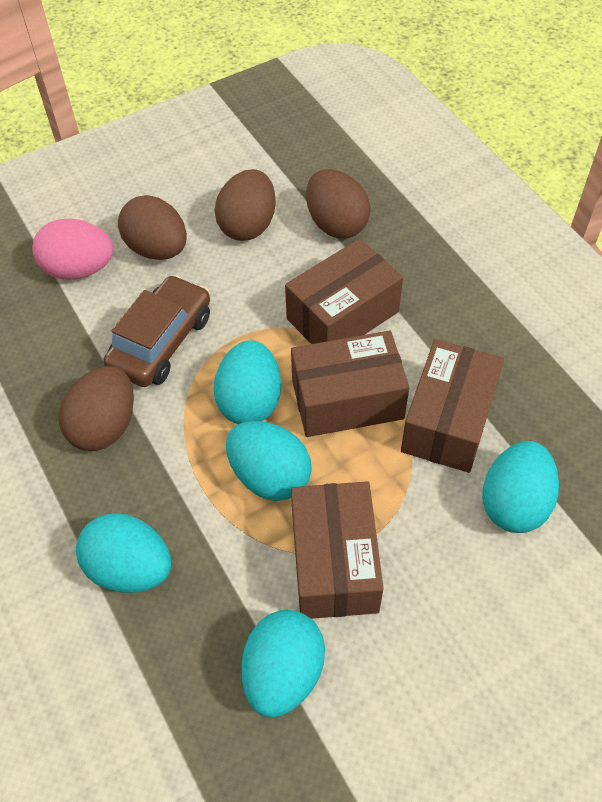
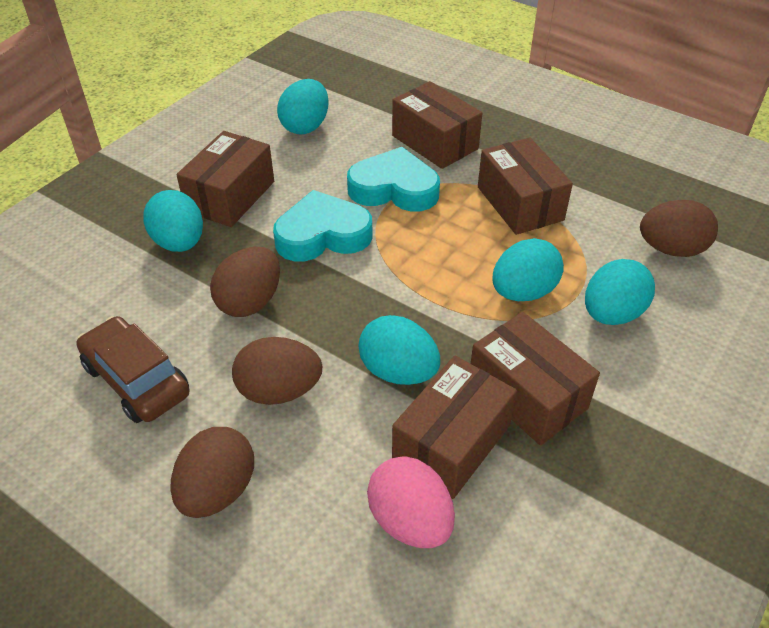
brown box: 4 -> 5
turquoise heart: 0 -> 2

